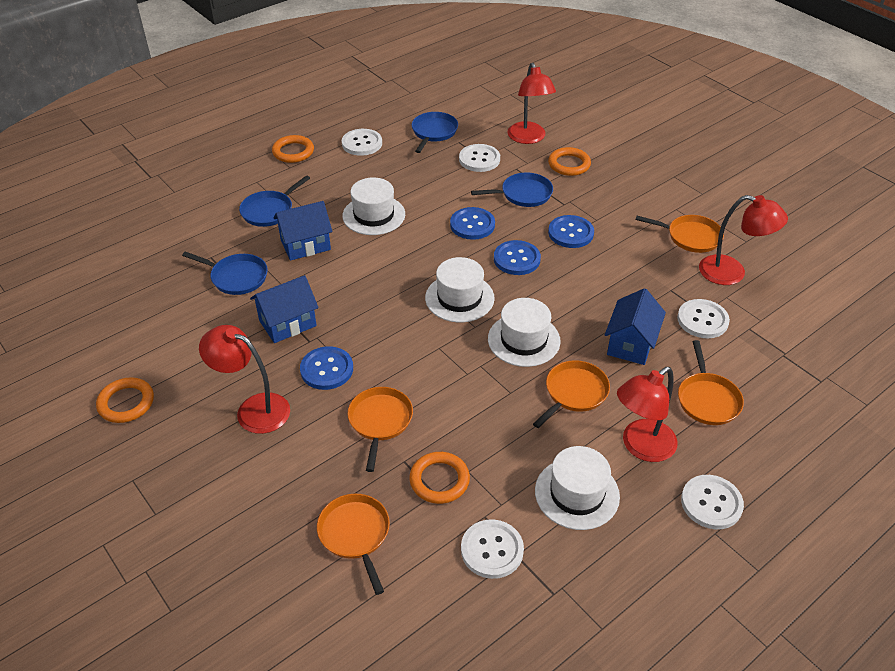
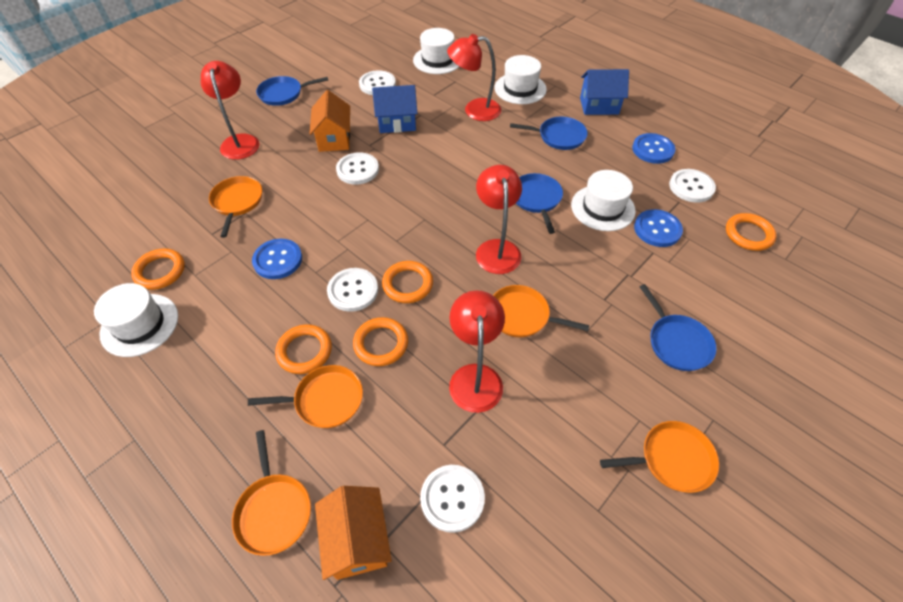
blue button: 4 -> 3
blue house: 3 -> 2
orange house: 0 -> 2
orange ring: 4 -> 5

